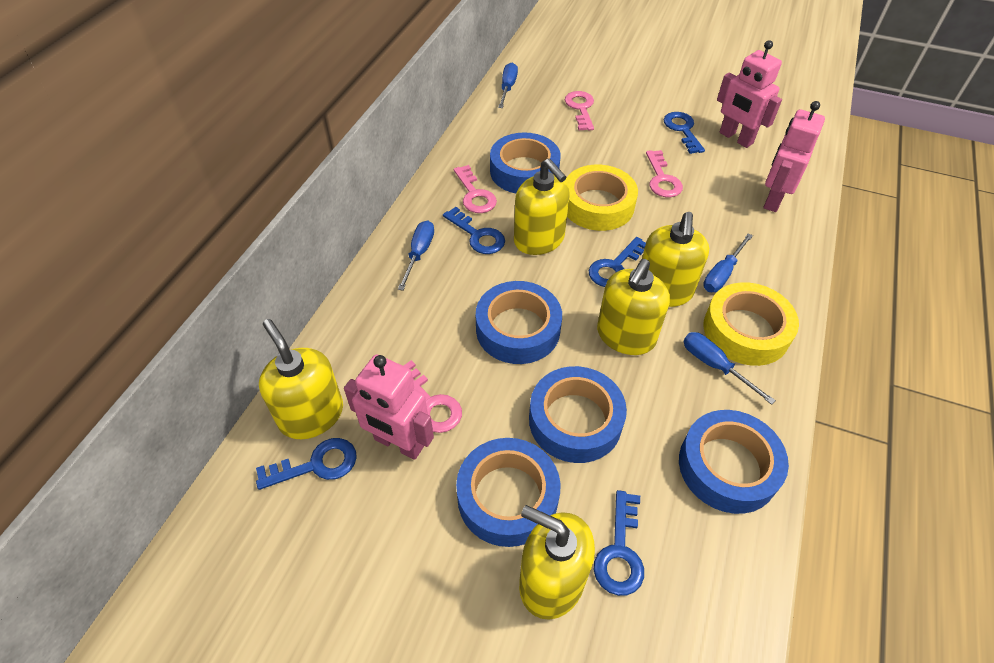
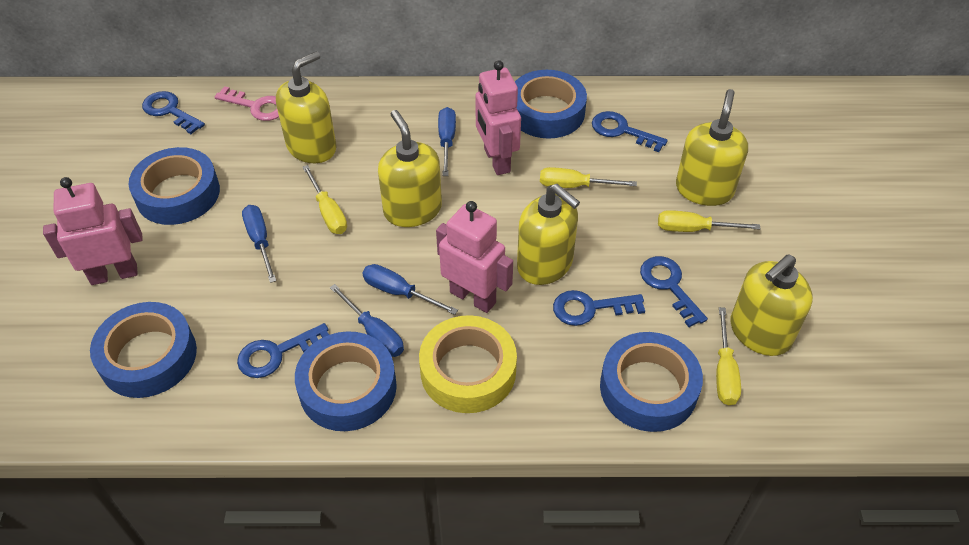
pink key: 4 -> 1
yellow screwdriver: 0 -> 4
yellow tape: 2 -> 1

